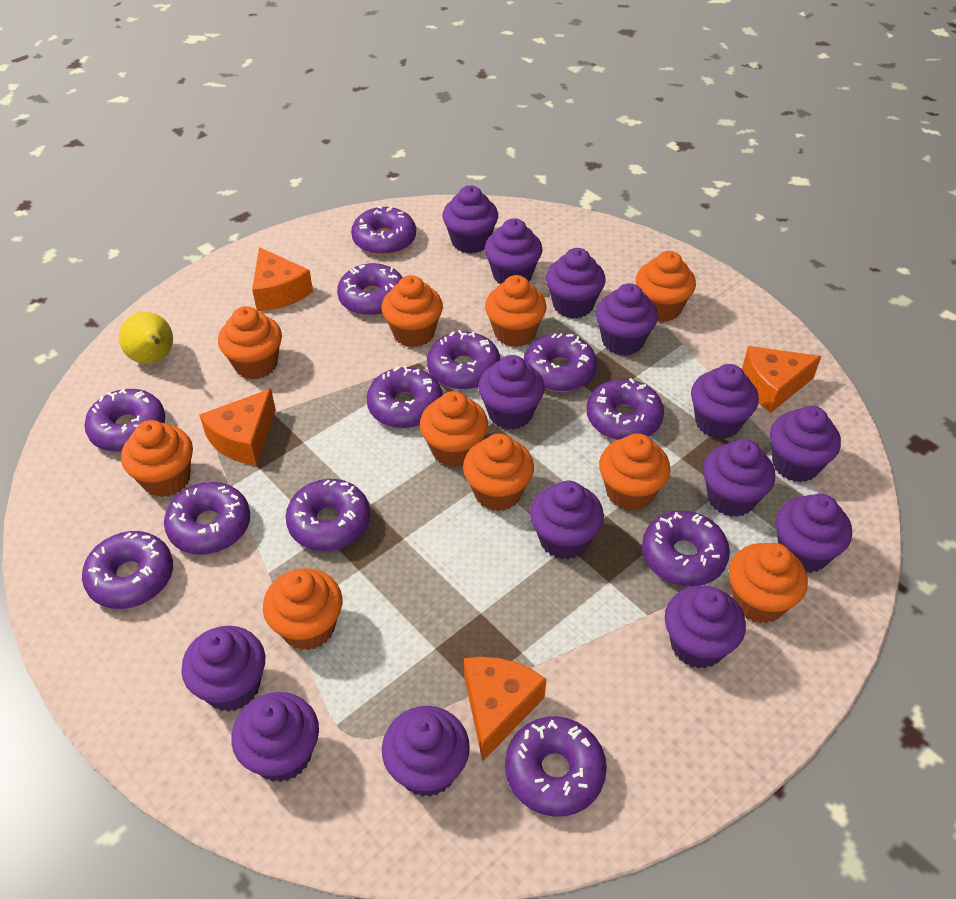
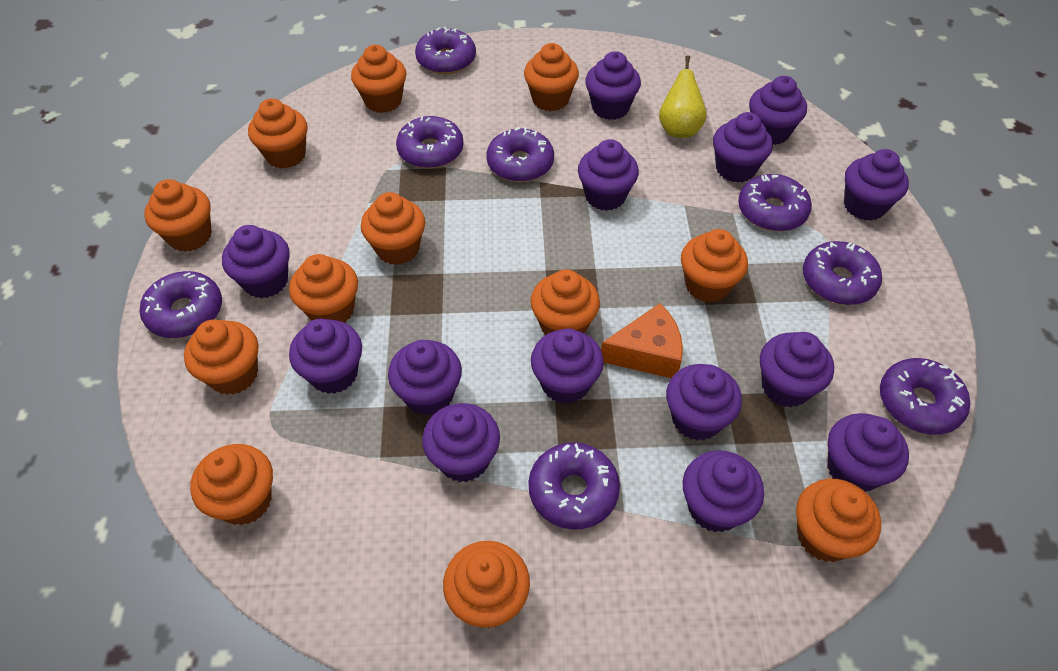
orange cheese: 4 -> 1
orange cupcake: 10 -> 12
purple donut: 12 -> 8

